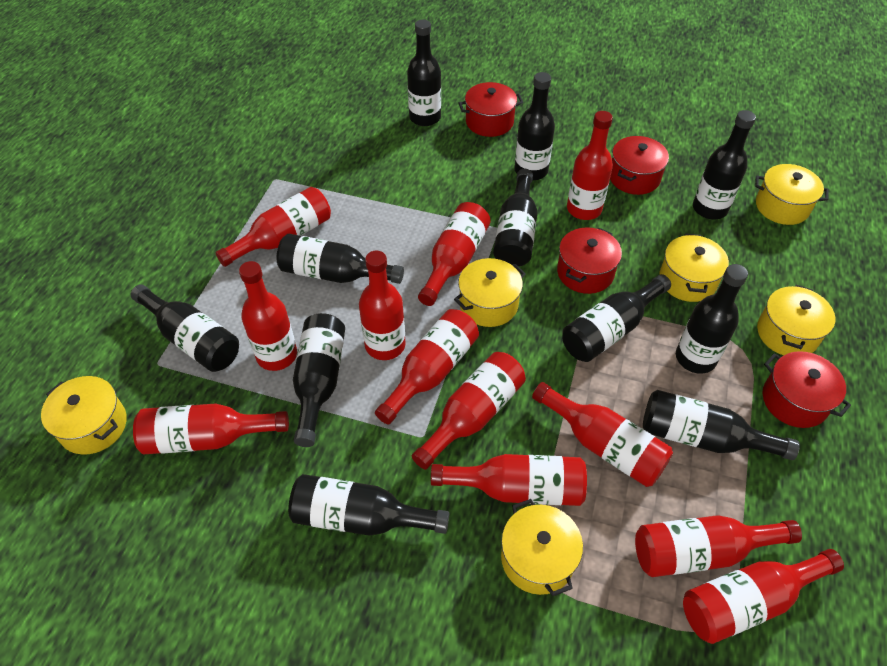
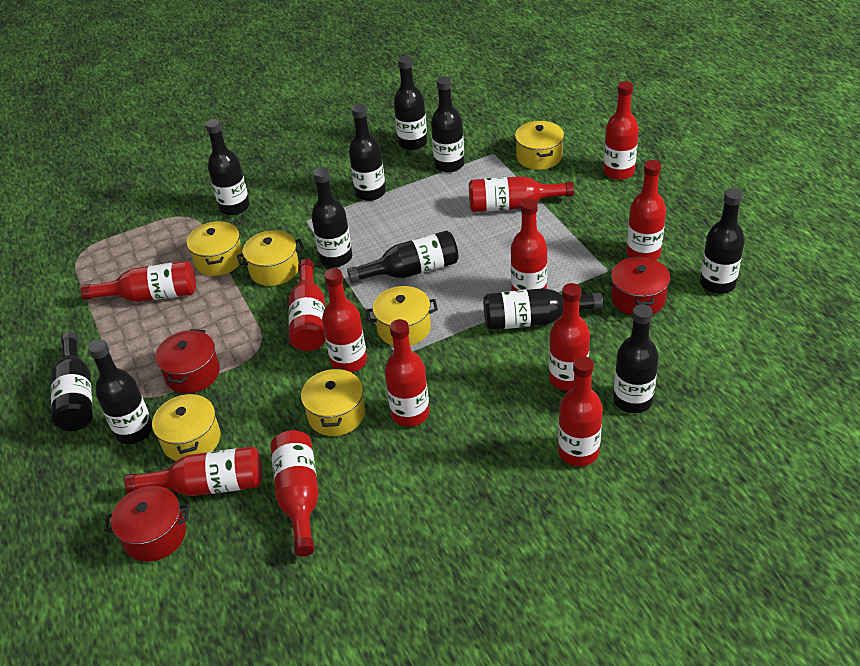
red pot: 4 -> 3

